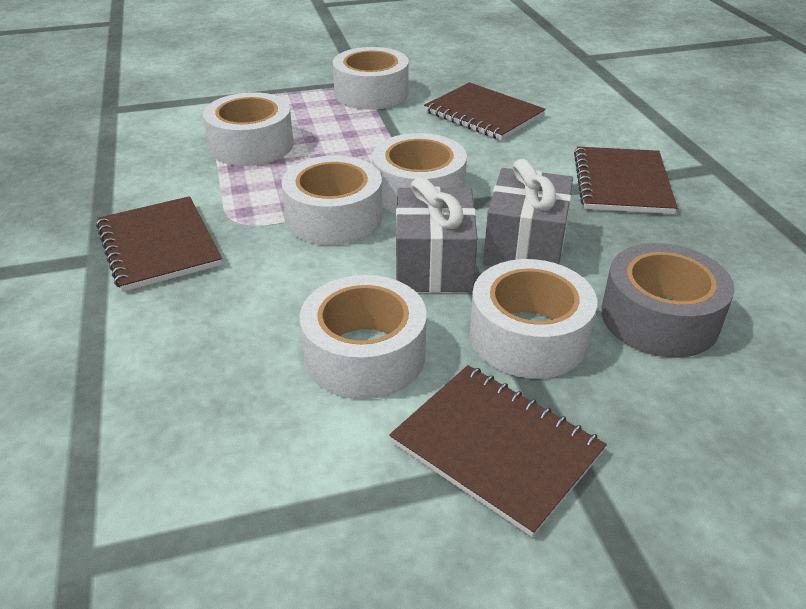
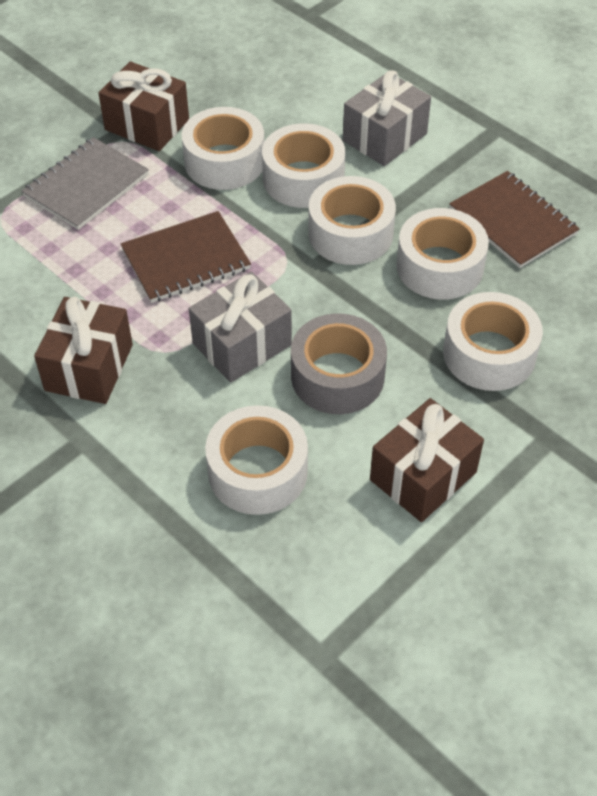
brown gift: 0 -> 3
brown notebook: 4 -> 2
grey notebook: 0 -> 1

